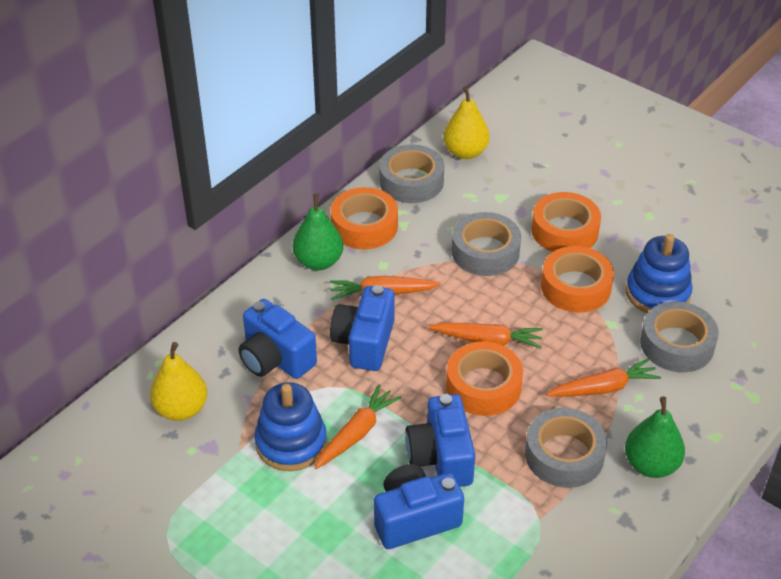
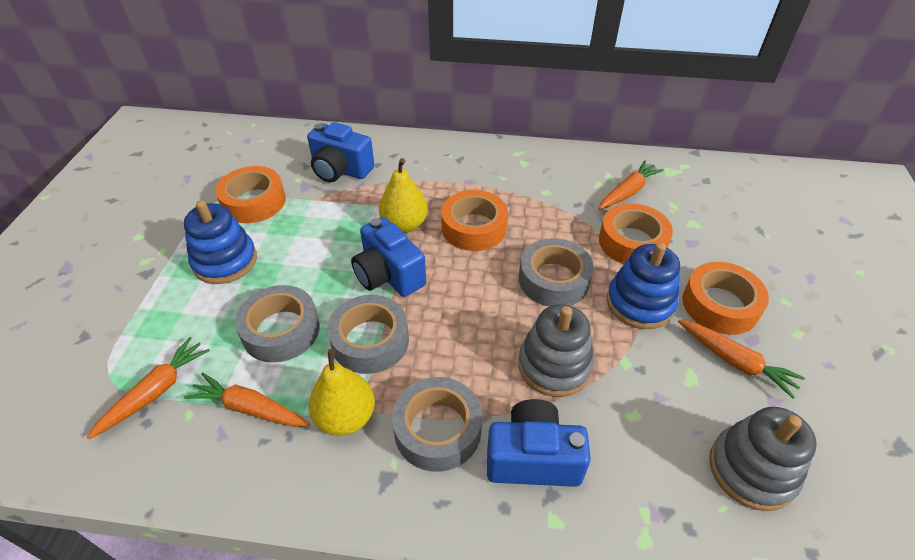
blue camera: 4 -> 3
green pear: 2 -> 0
grey stacking toy: 0 -> 2

